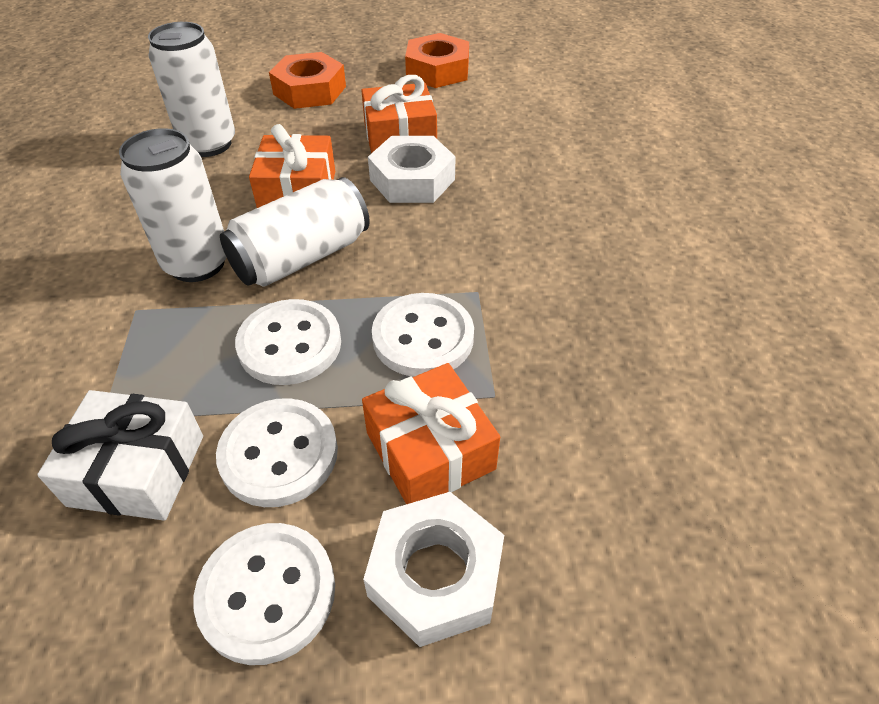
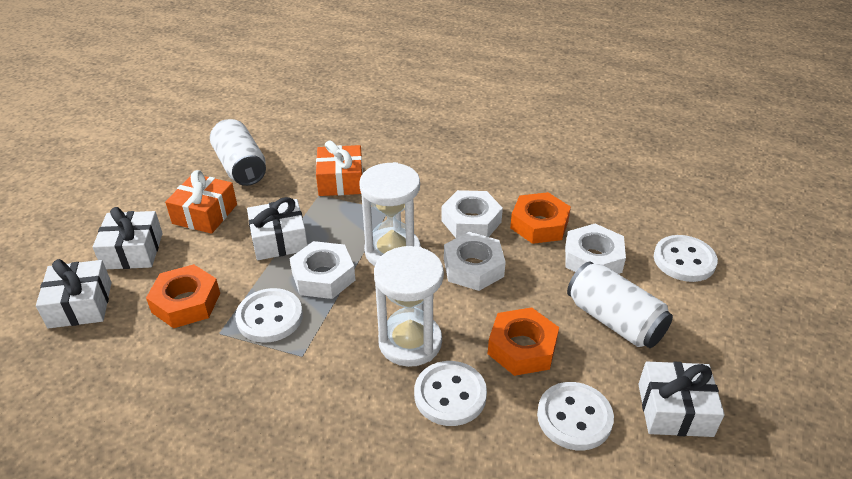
orange gift: 3 -> 2
orange nut: 2 -> 3
white can: 3 -> 2
white gift: 1 -> 4
white hourglass: 0 -> 2
white nut: 2 -> 4

